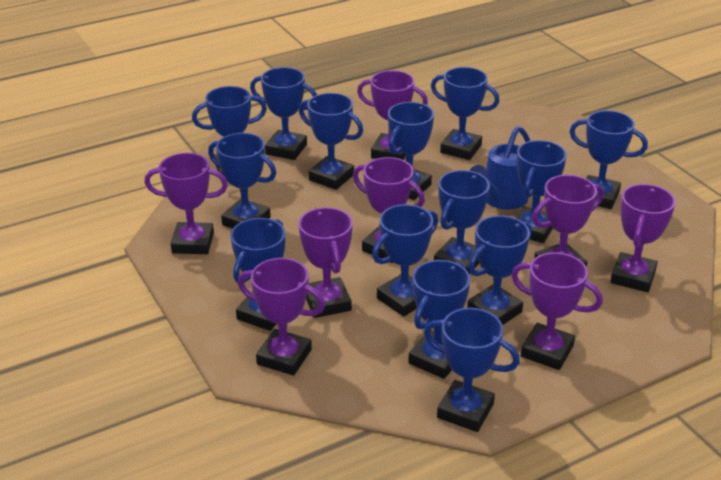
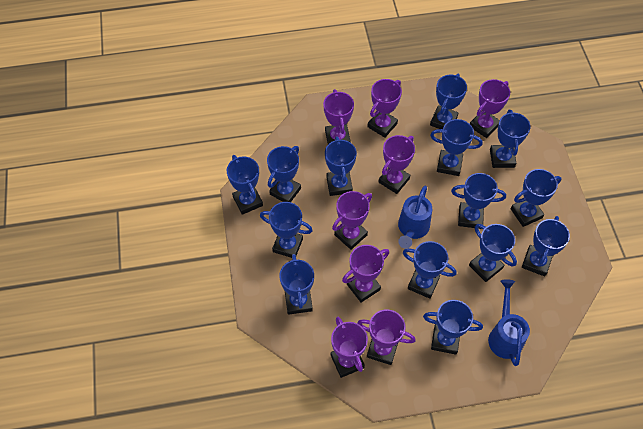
blue watering can: 1 -> 2

